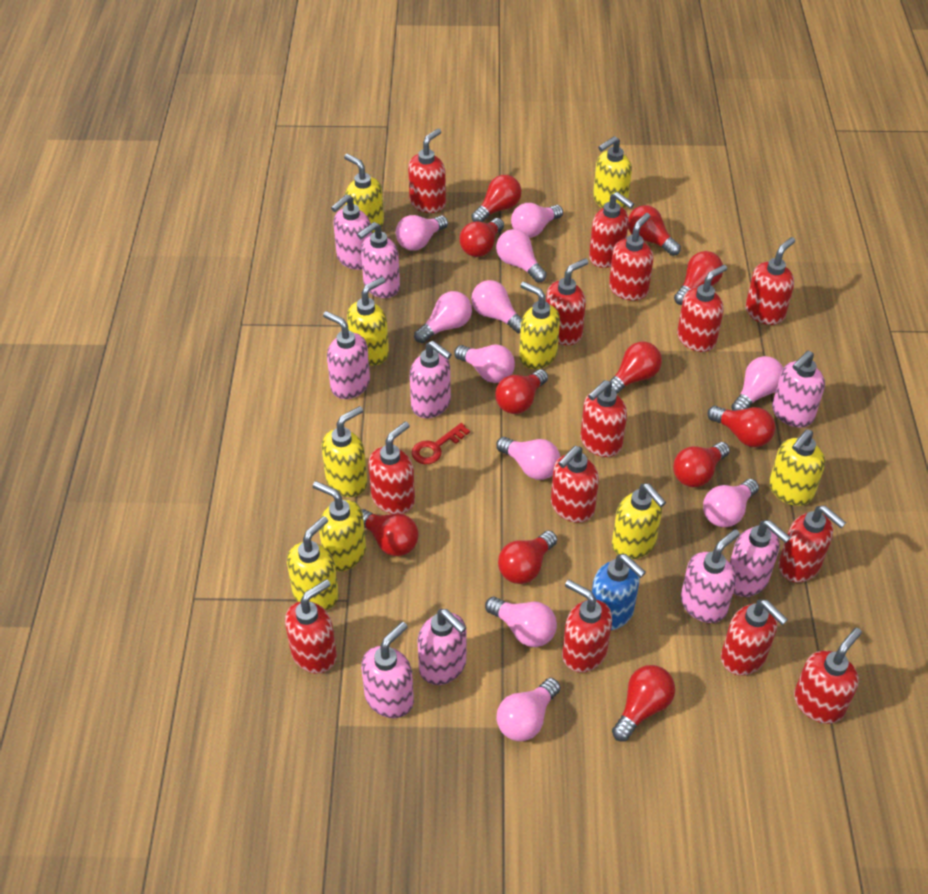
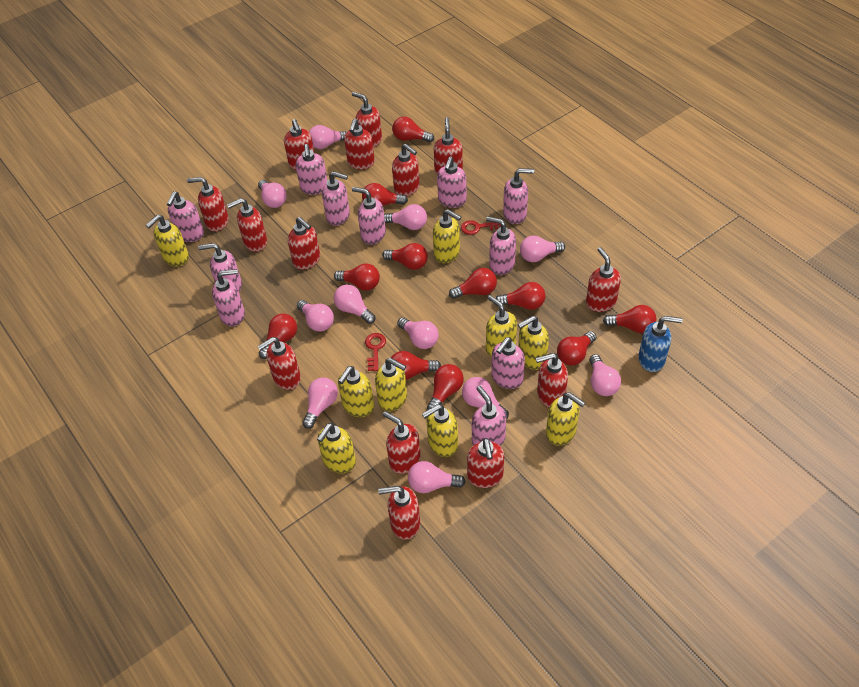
pink soap dispenser: 9 -> 11
red key: 1 -> 2

